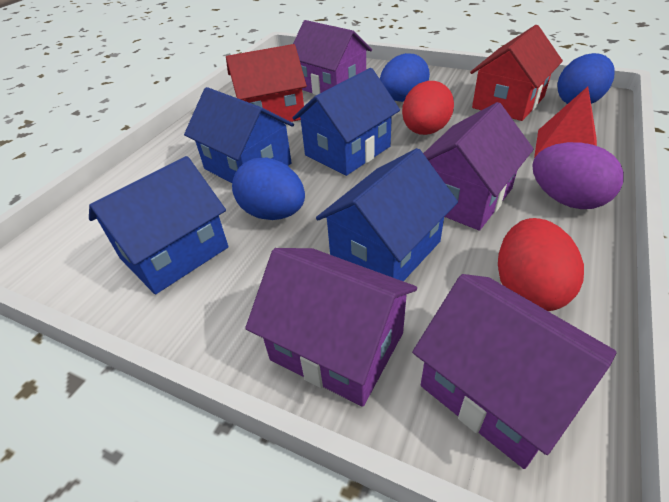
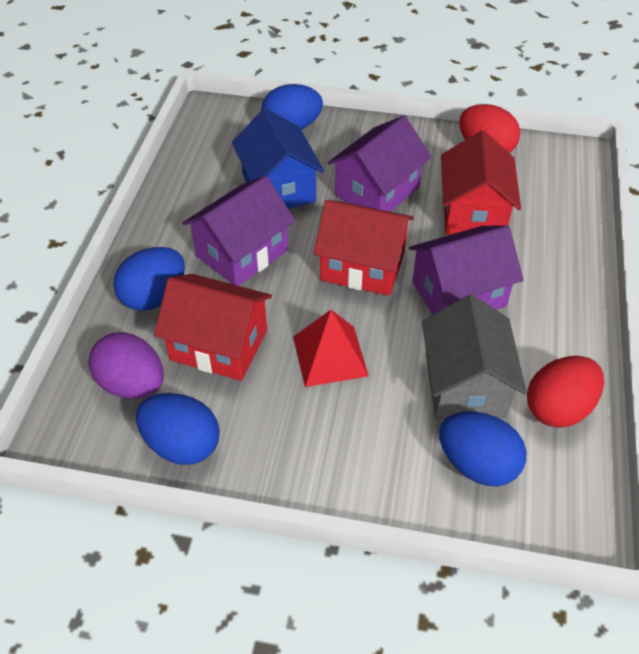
blue egg: 3 -> 4
blue house: 4 -> 1
grey house: 0 -> 1
purple house: 4 -> 3
red house: 2 -> 3

